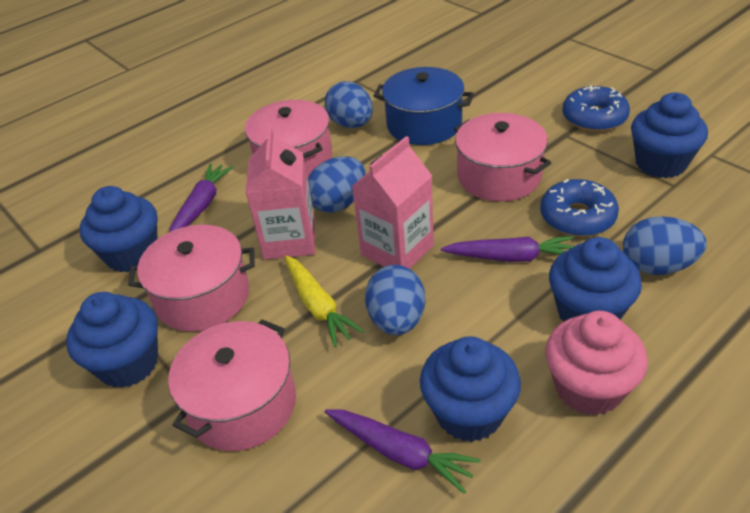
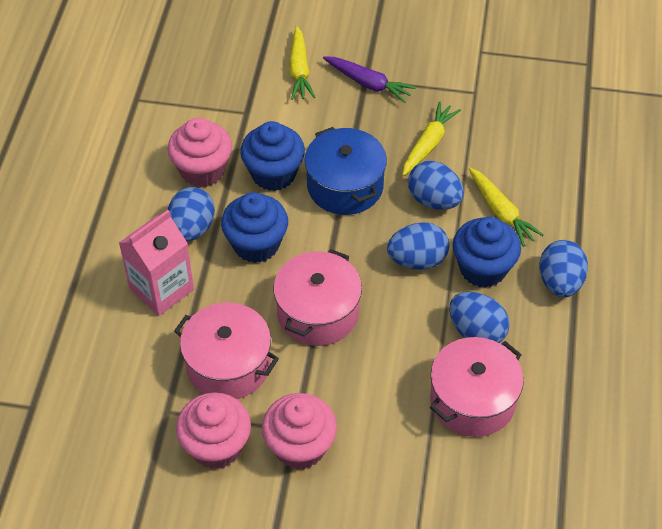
blue cupcake: 5 -> 3
blue donut: 2 -> 0
blue egg: 4 -> 5
pink carton: 2 -> 1
pink cupcake: 1 -> 3
pink pot: 4 -> 3
purple carrot: 3 -> 1
yellow carrot: 1 -> 3

